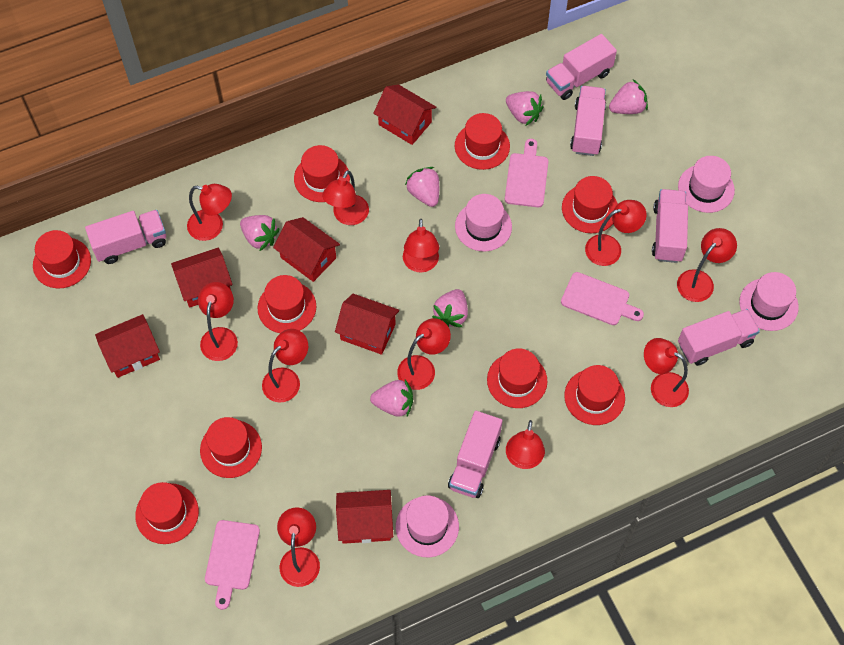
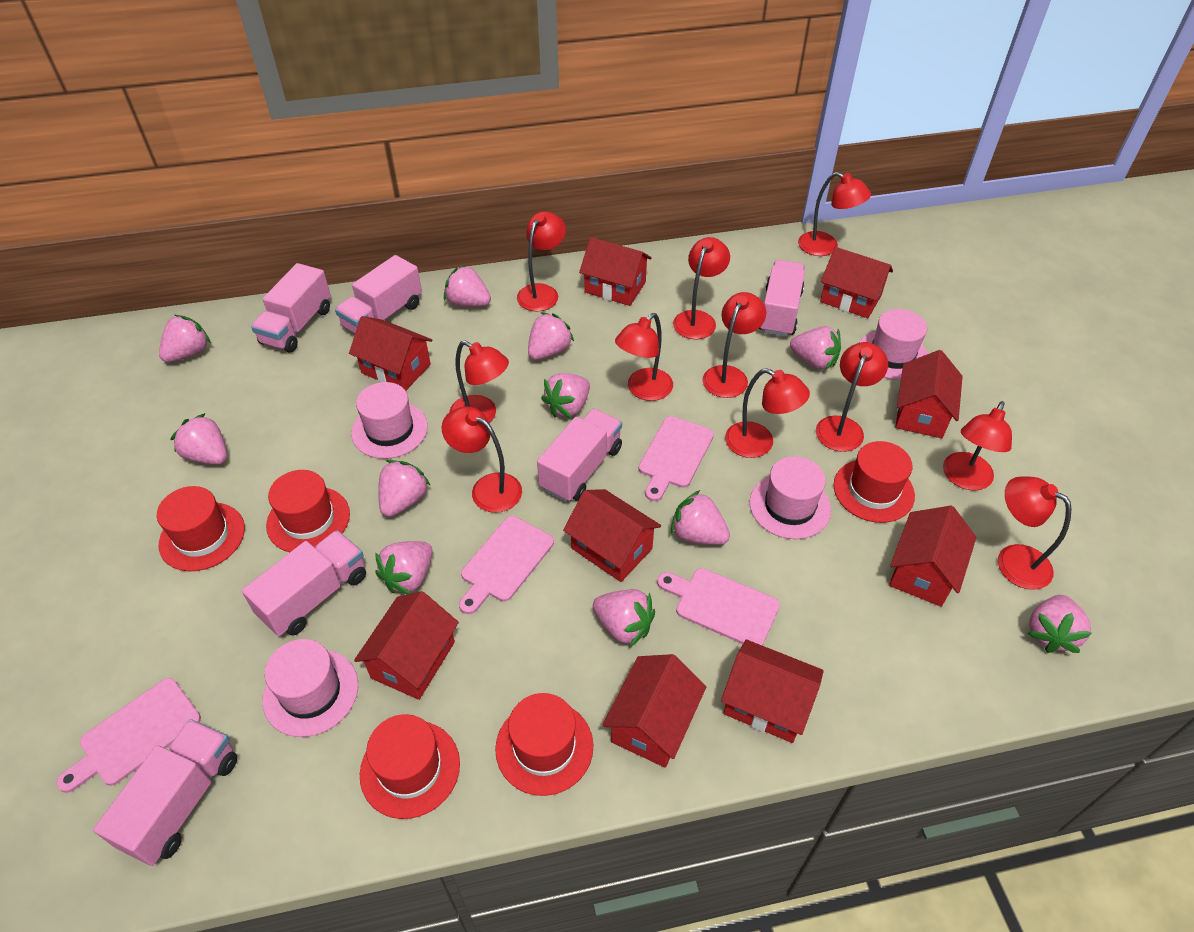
pink cutting board: 3 -> 4
pink strawberry: 6 -> 11
red hat: 9 -> 5
red house: 6 -> 9

